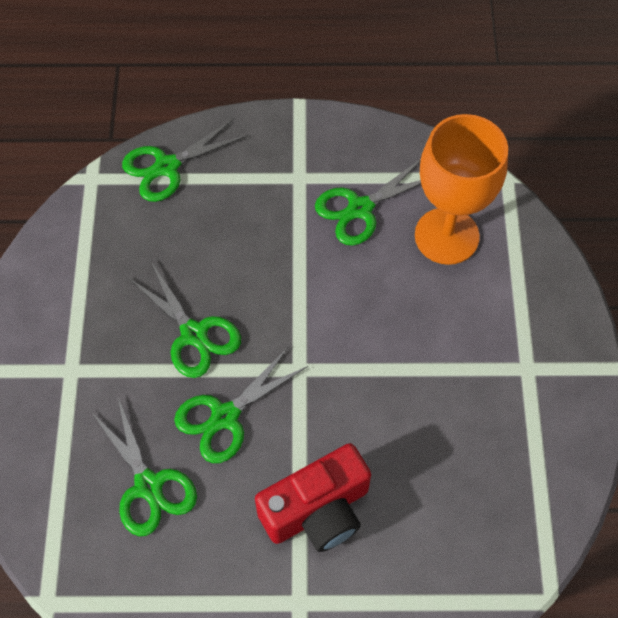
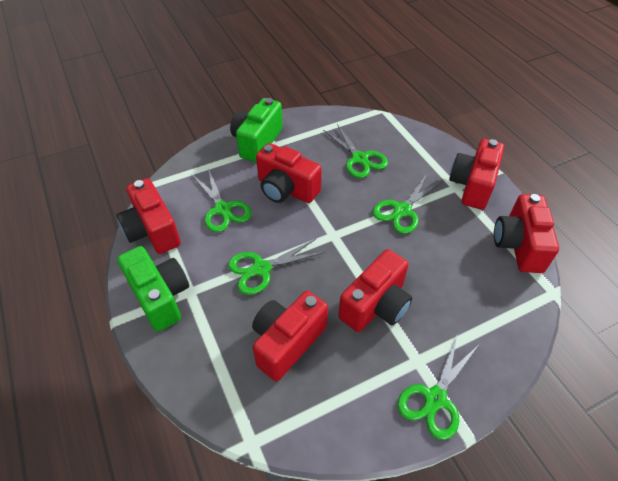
green camera: 0 -> 2
orange goblet: 1 -> 0
red camera: 1 -> 6

